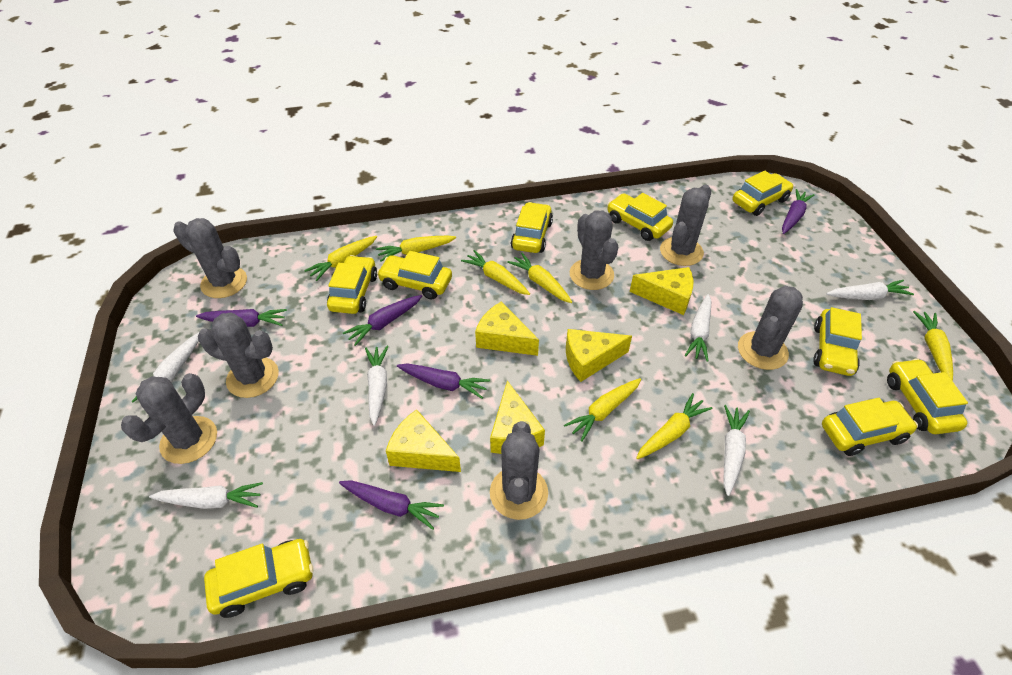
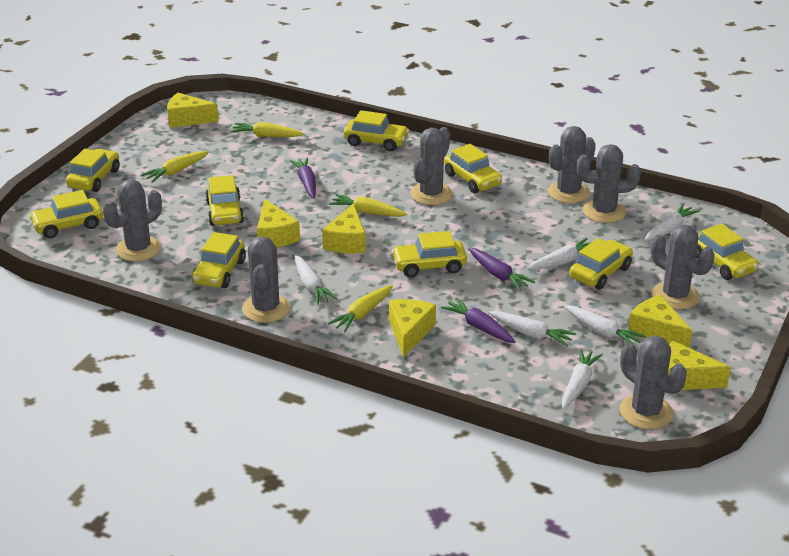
purple carrot: 5 -> 3
yellow carrot: 7 -> 4
yellow cheese: 5 -> 6

